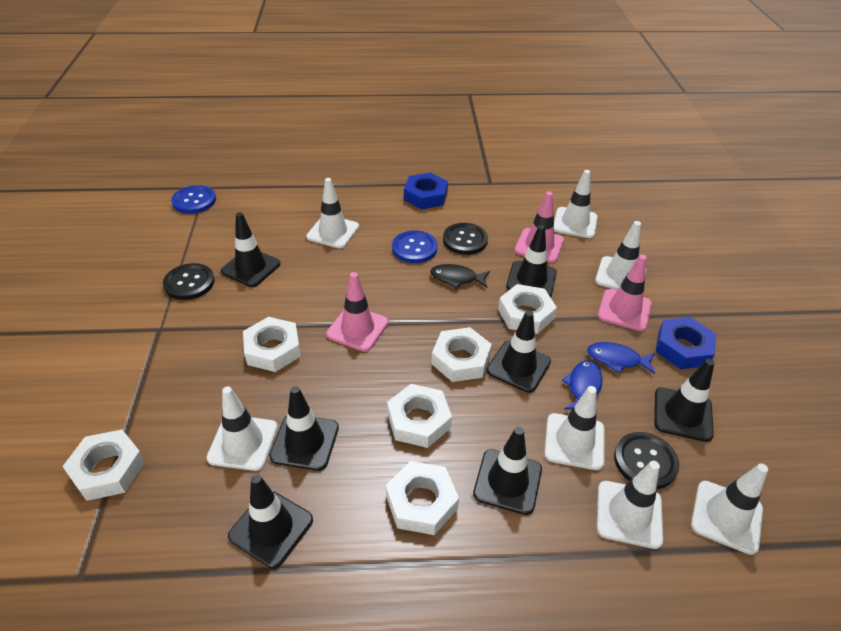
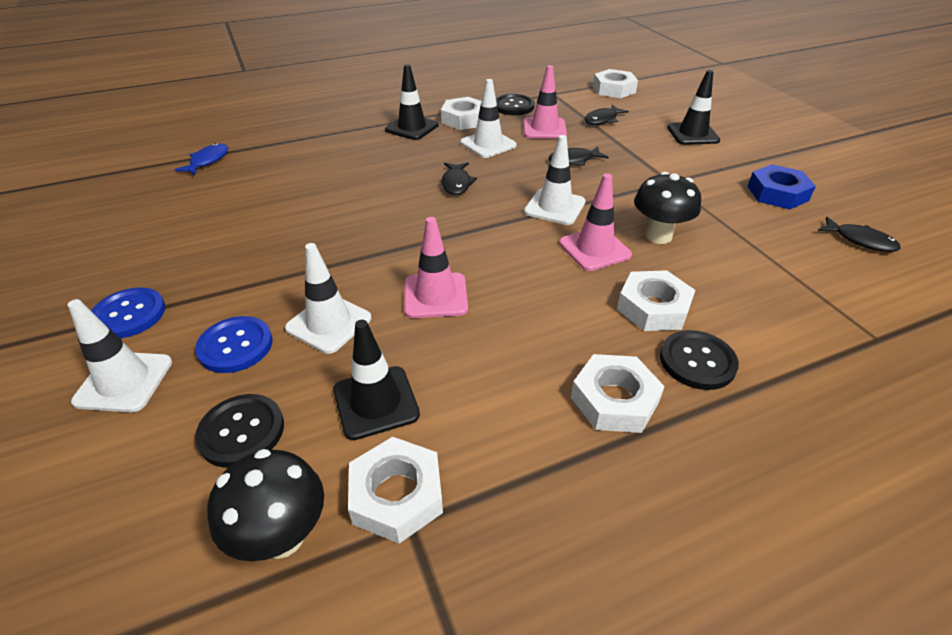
black fish: 1 -> 4
black mushroom: 0 -> 2
black traffic cone: 7 -> 3
blue fish: 2 -> 1
blue nut: 2 -> 1
white nut: 6 -> 5
white traffic cone: 7 -> 4

